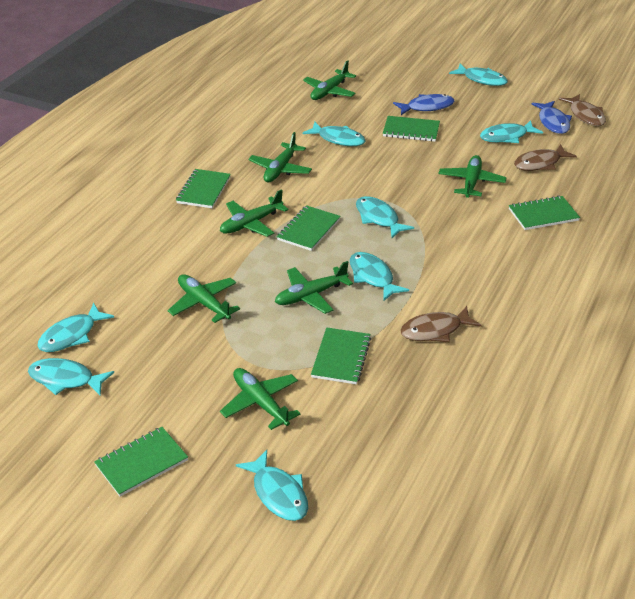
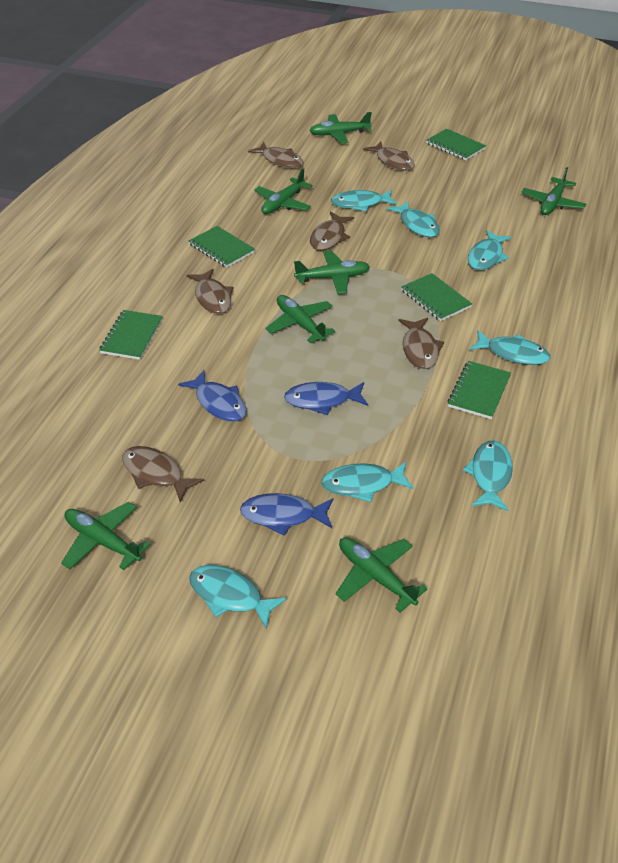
blue fish: 2 -> 3
brown fish: 3 -> 6
green notebook: 6 -> 5
turquoise fish: 8 -> 7

